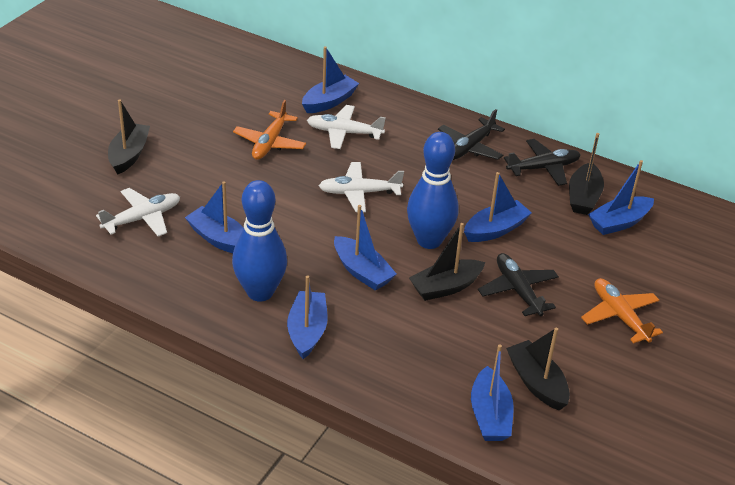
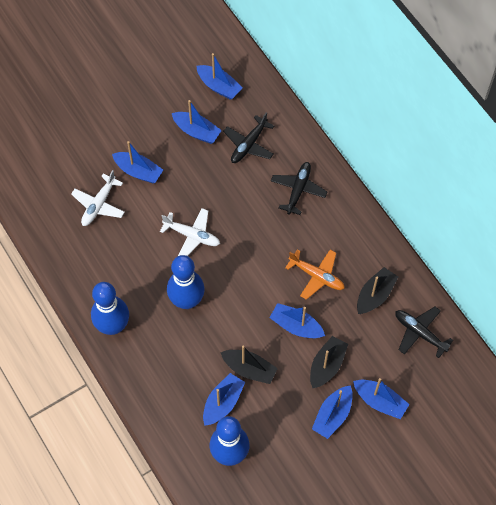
black boat: 4 -> 3
blue bowling pin: 2 -> 3
orange plane: 2 -> 1
white plane: 3 -> 2

